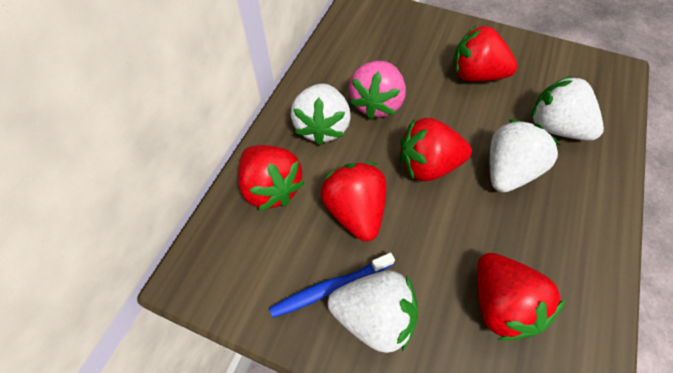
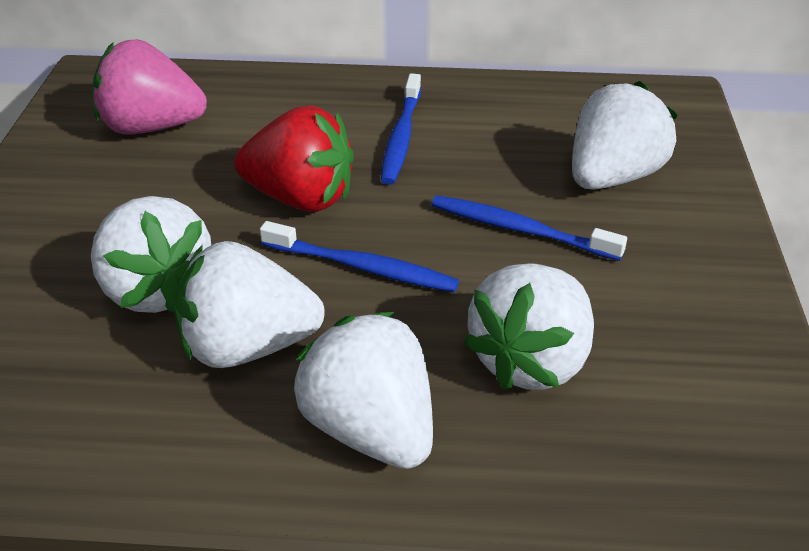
blue toothbrush: 1 -> 3
red strawberry: 5 -> 1
white strawberry: 4 -> 5

